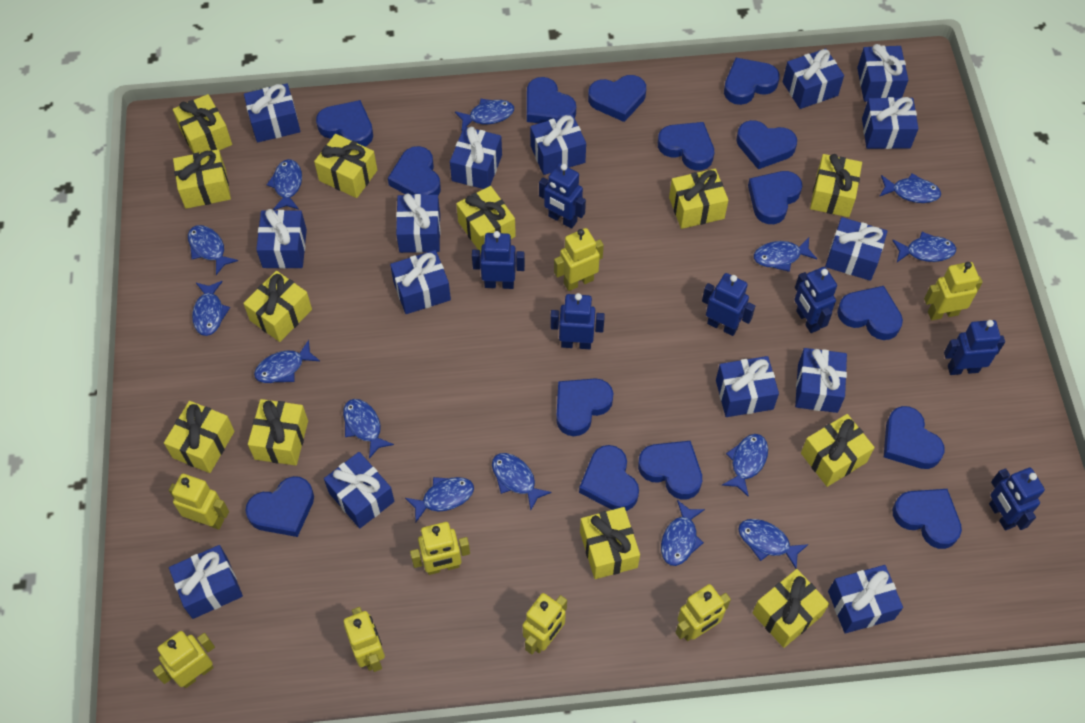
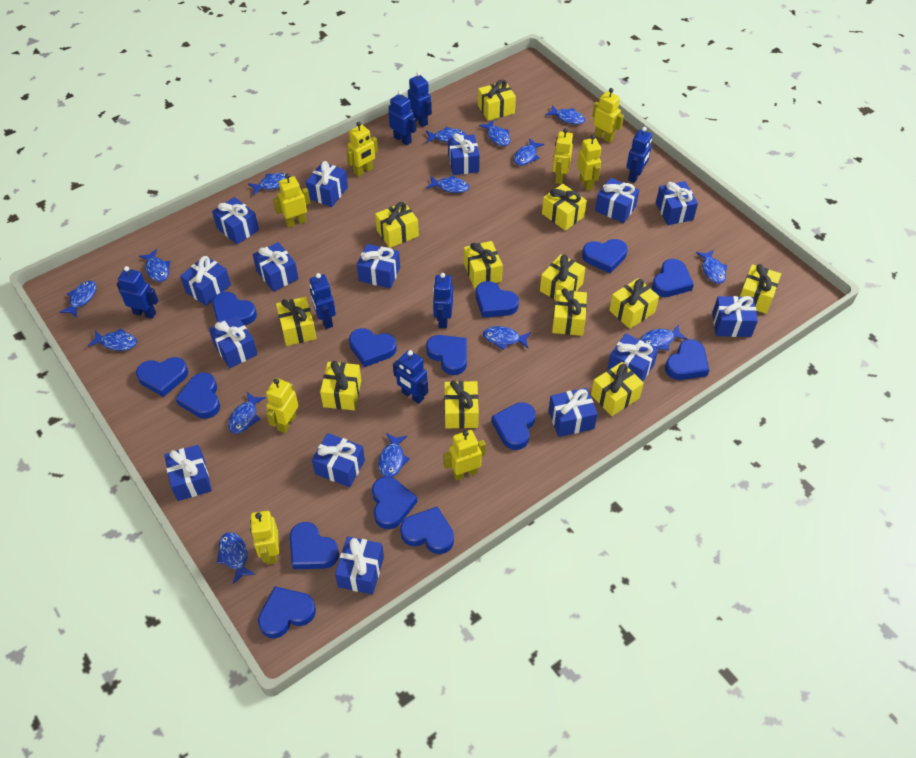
blue fish: 14 -> 15
blue heart: 15 -> 14

